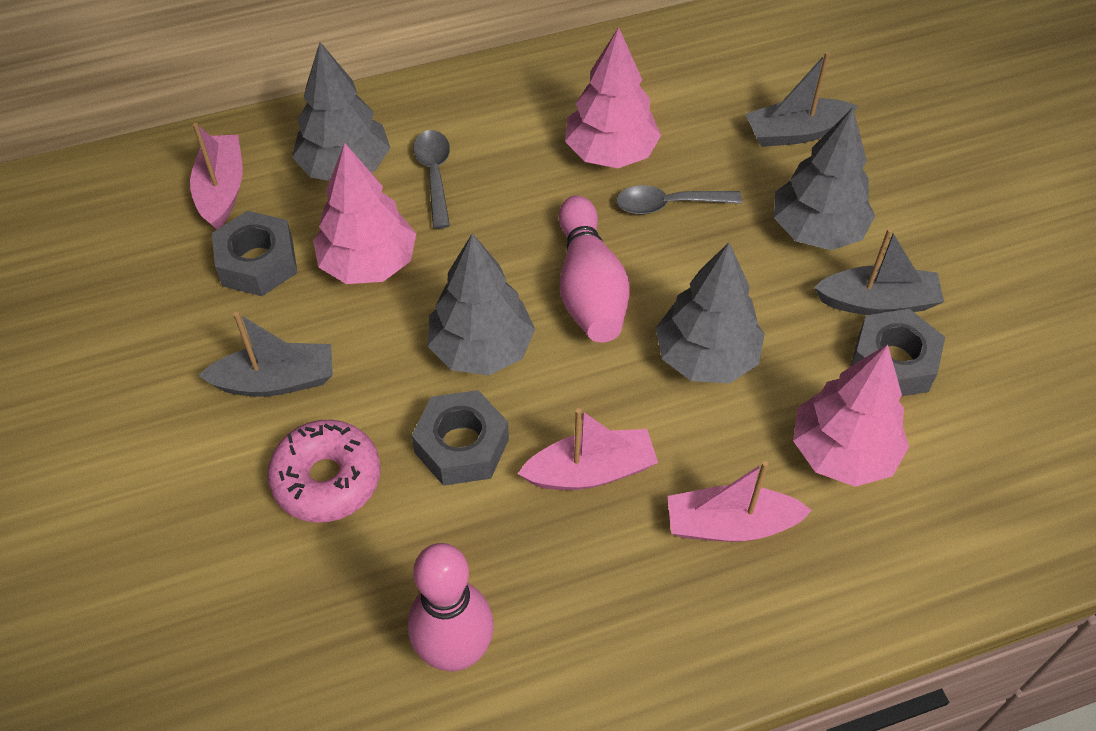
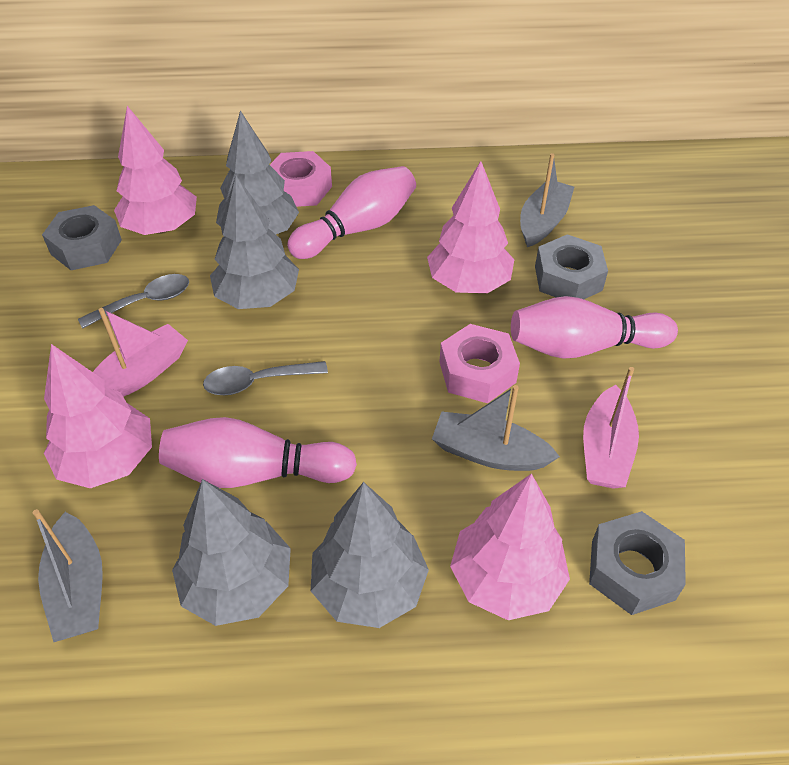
pink boat: 3 -> 2
pink bowling pin: 2 -> 3
pink donut: 1 -> 0
pink nut: 0 -> 2
pink tree: 3 -> 4

